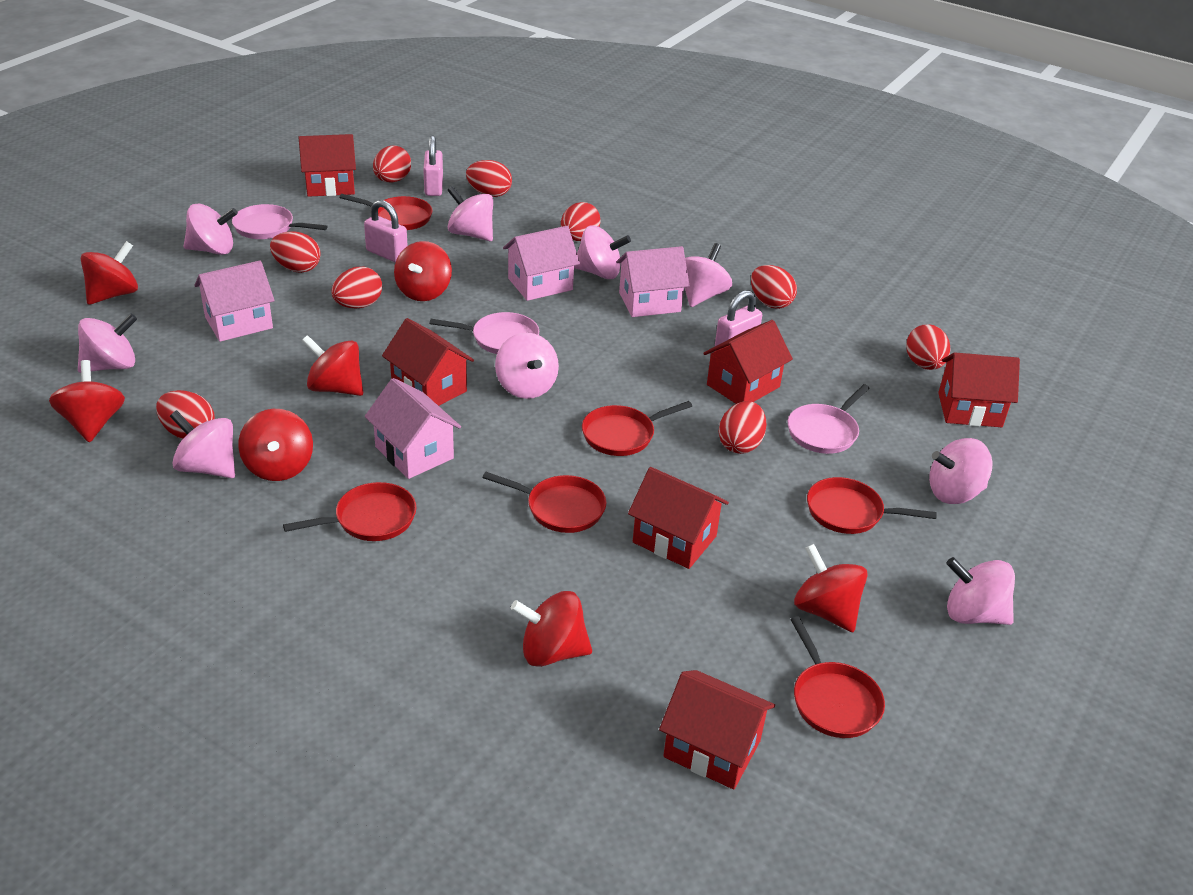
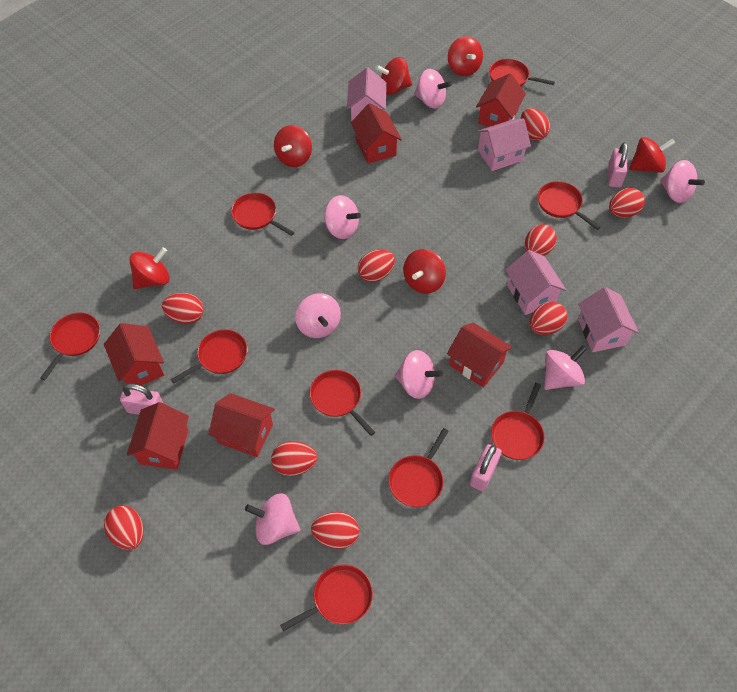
pink pan: 3 -> 0
pink spinning top: 9 -> 7
red pan: 6 -> 9
red spinning top: 7 -> 6

